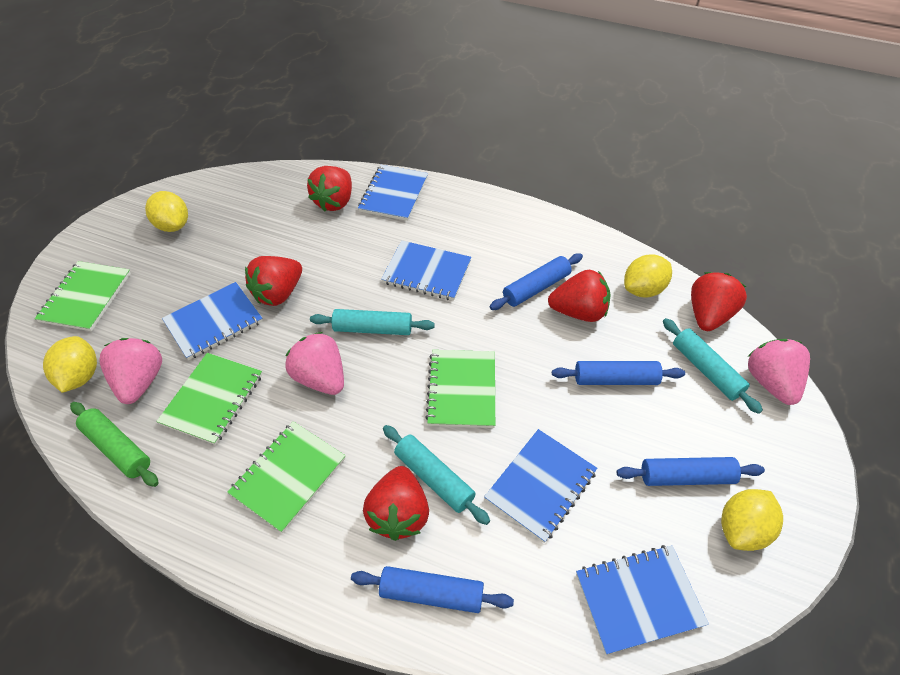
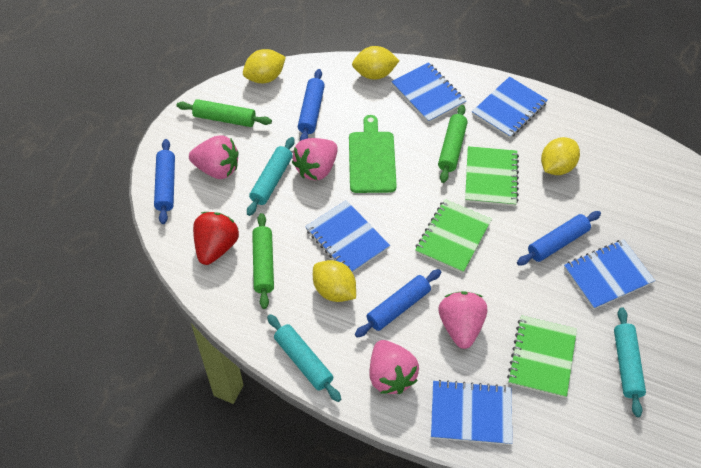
green cutting board: 0 -> 1
green notebook: 4 -> 3
green rolling pin: 1 -> 3
pink strawberry: 3 -> 4
red strawberry: 5 -> 1

